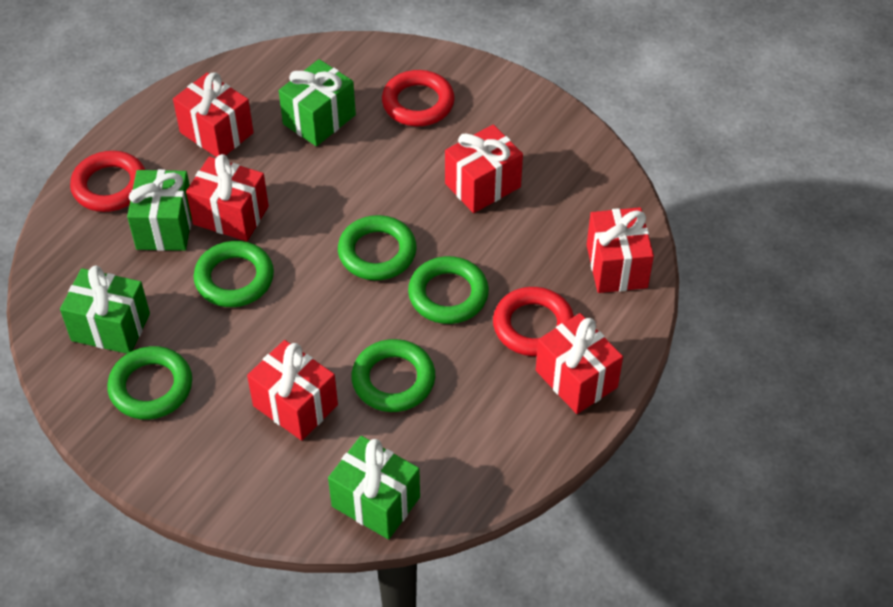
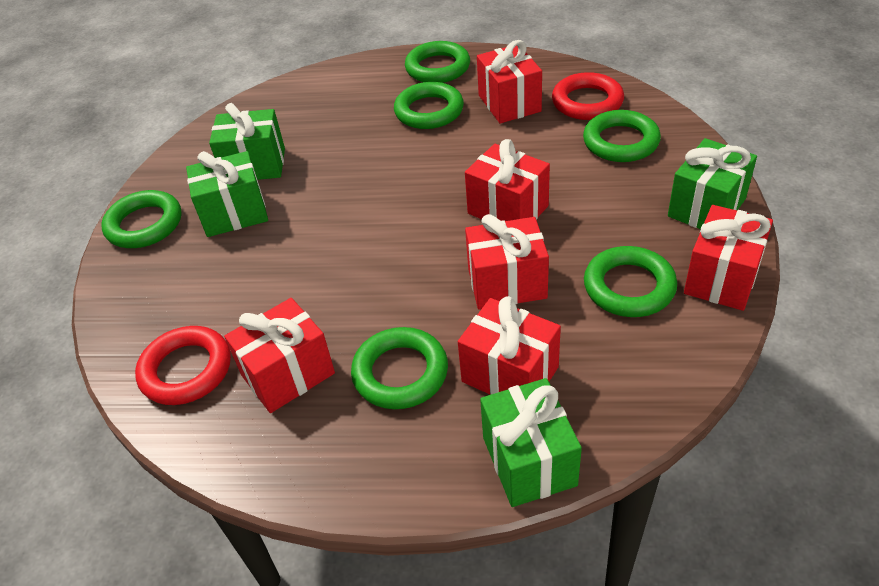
green ring: 5 -> 6
red ring: 3 -> 2

